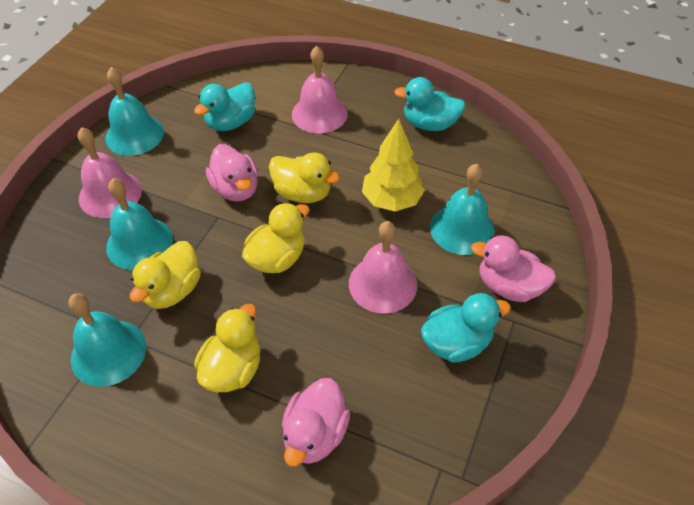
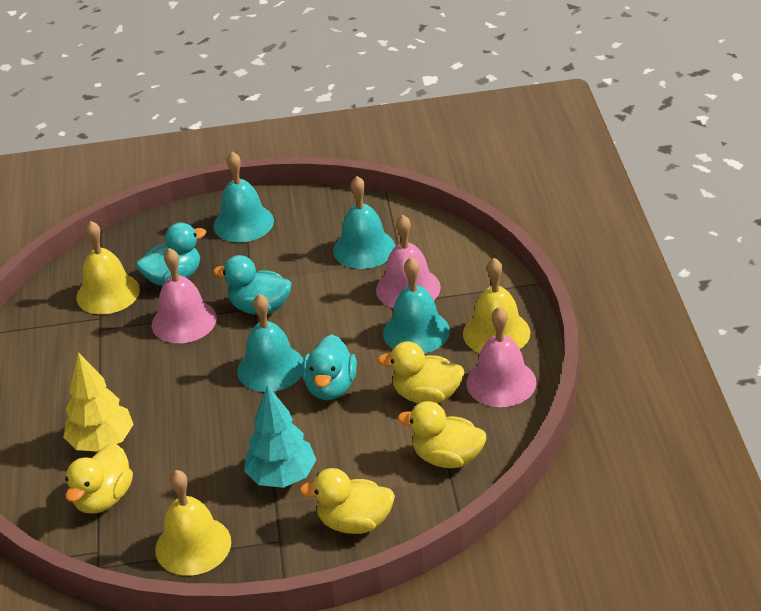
pink duck: 3 -> 0
turquoise tree: 0 -> 1
yellow bell: 0 -> 3

